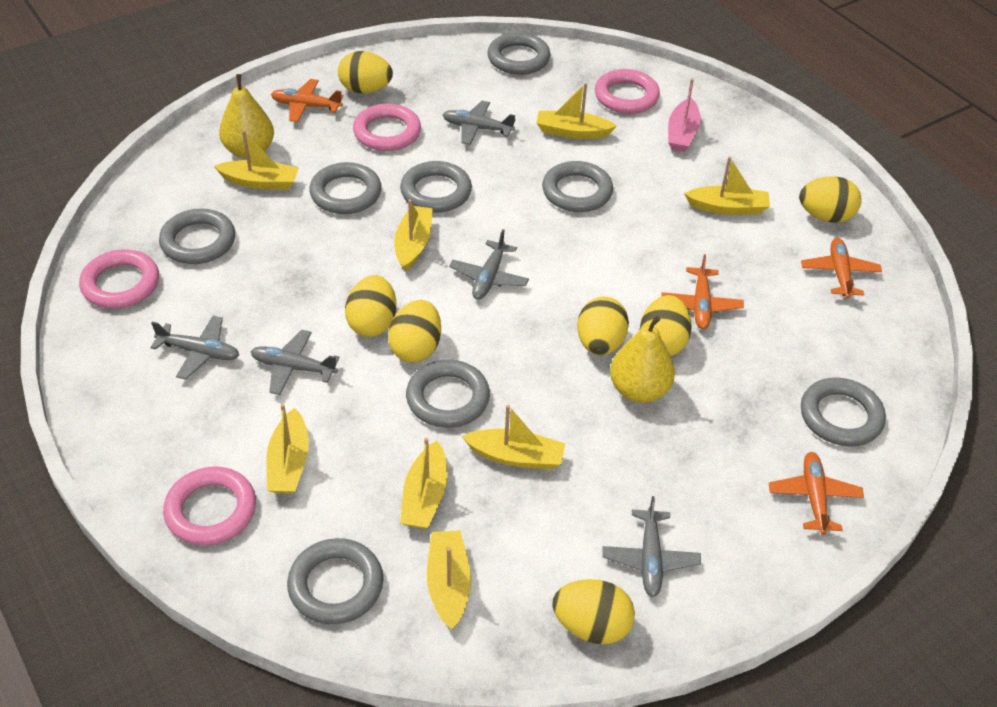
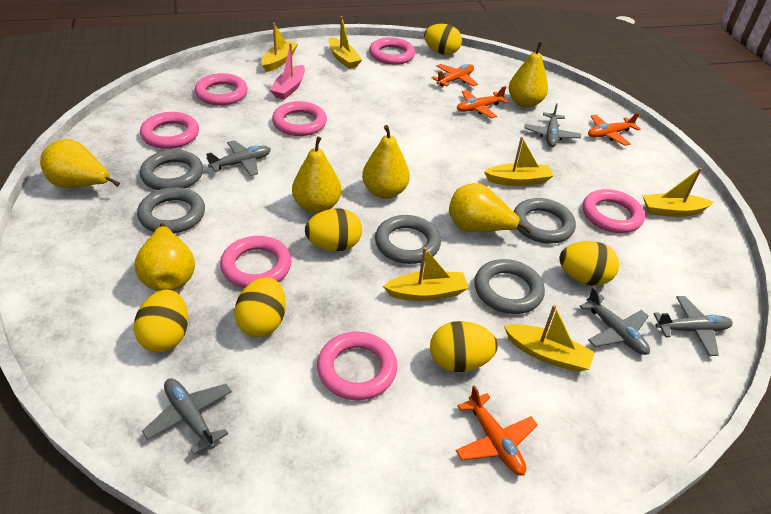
grey ring: 8 -> 5
pink ring: 4 -> 7
yellow boat: 8 -> 6
yellow egg: 7 -> 6
yellow pear: 2 -> 6

